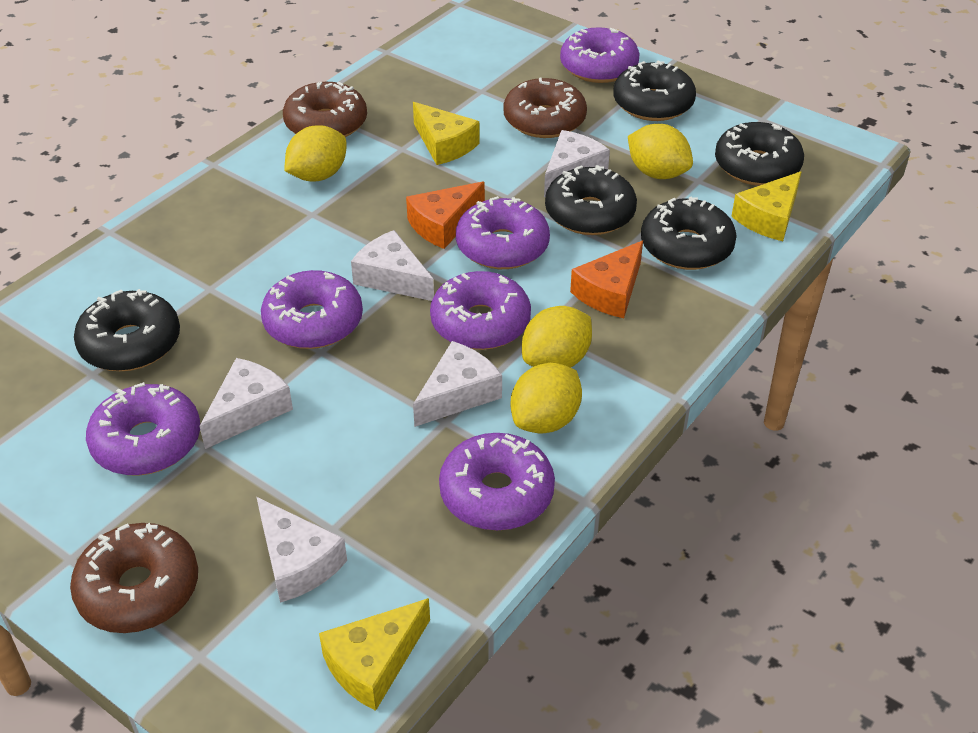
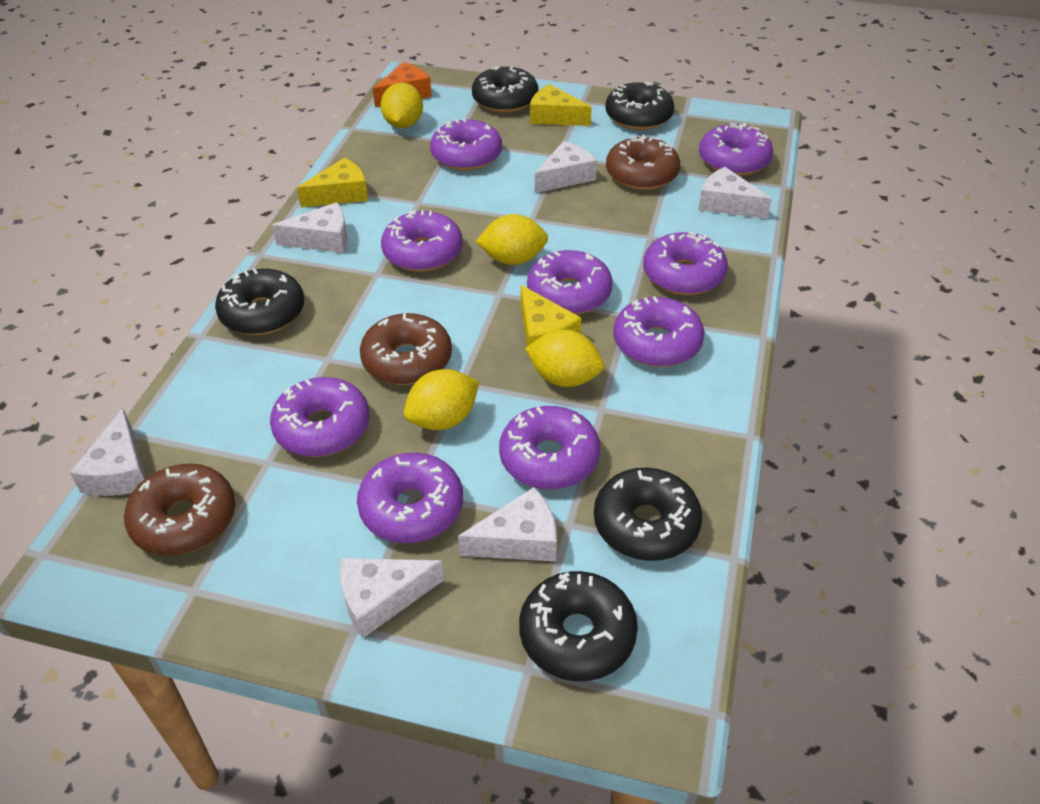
orange cheese: 2 -> 1
purple donut: 6 -> 9
white cheese: 5 -> 6

